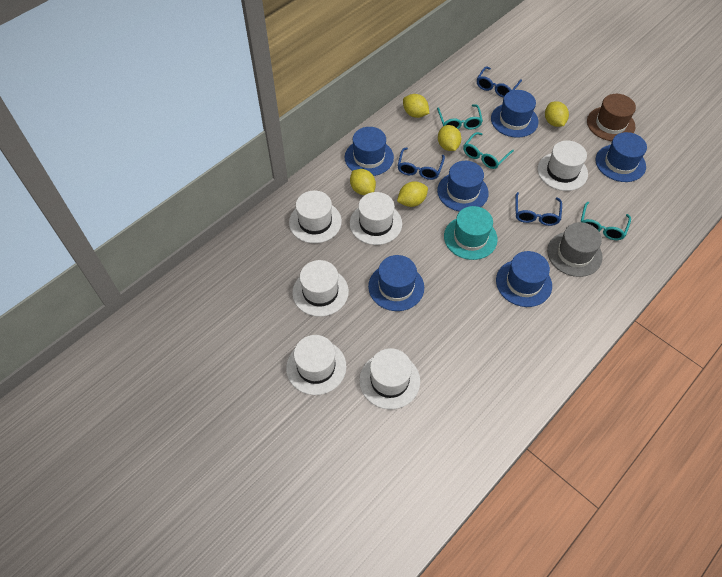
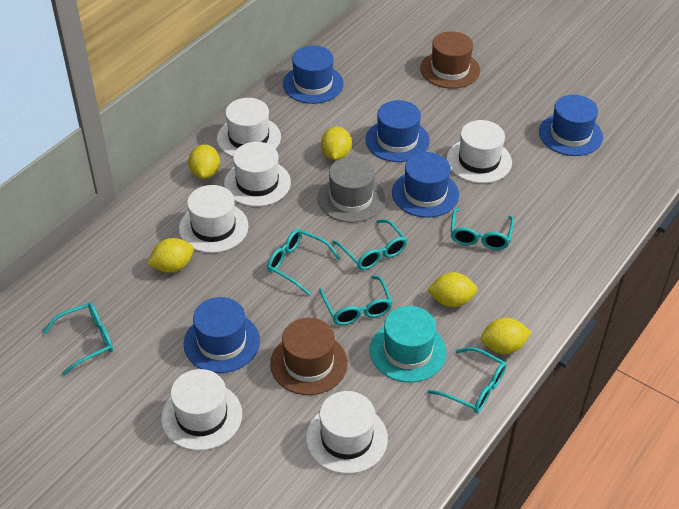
blue glasses: 3 -> 0
blue hat: 6 -> 5
brown hat: 1 -> 2
turquoise glasses: 3 -> 6

